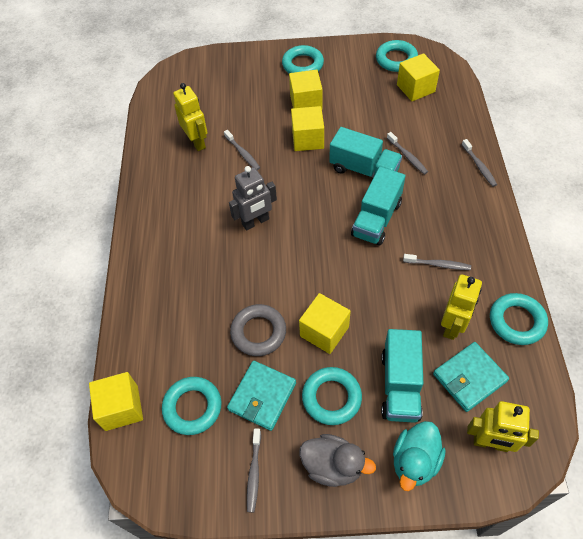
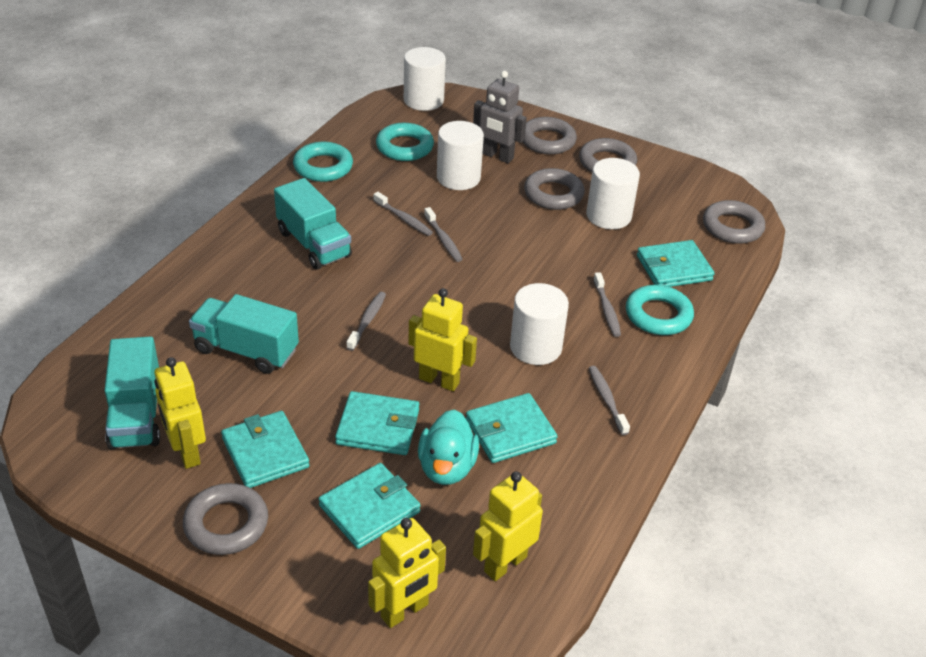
grey duck: 1 -> 0
grey ring: 1 -> 5
turquoise ring: 5 -> 3
turquoise wallet: 2 -> 5
white cylinder: 0 -> 4
yellow cube: 5 -> 0
yellow robot: 3 -> 4

